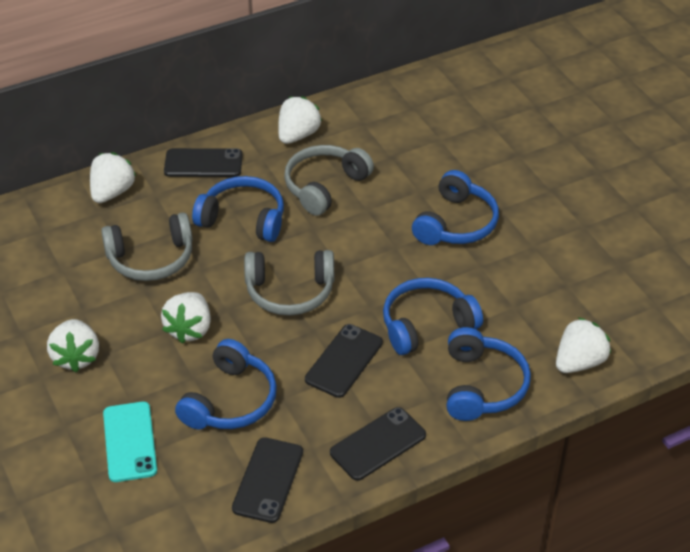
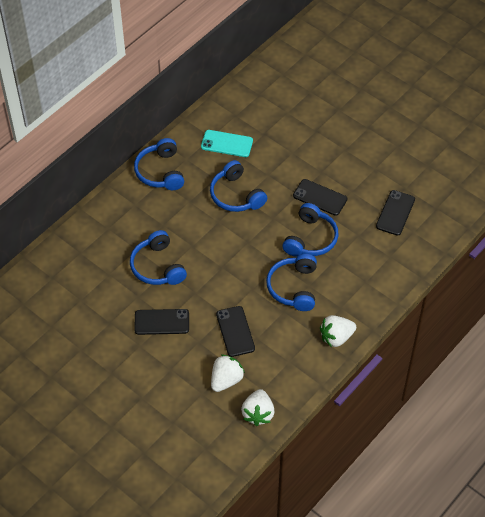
grey headphones: 3 -> 0
white strawberry: 5 -> 3

